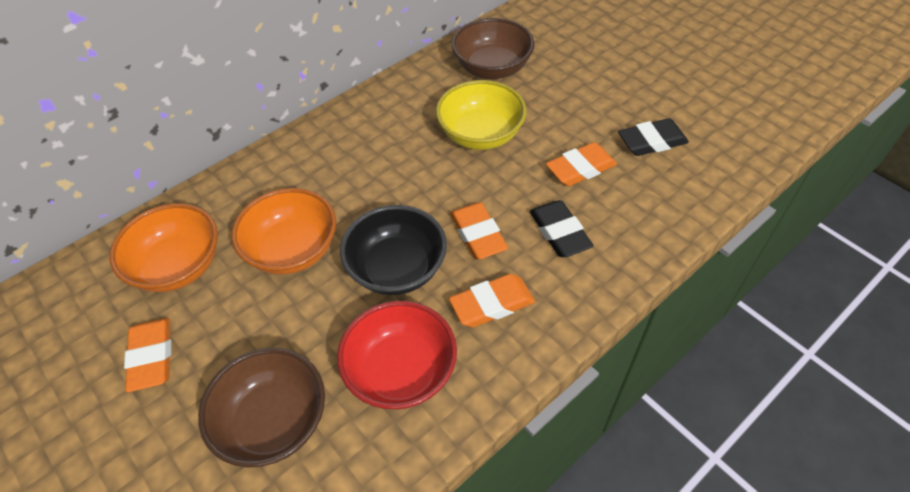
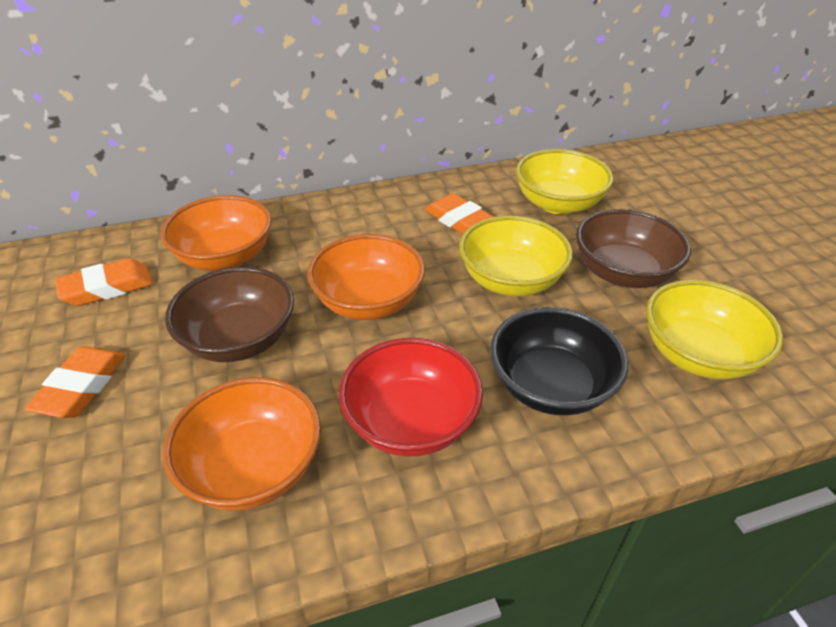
black eraser: 2 -> 0
orange bowl: 2 -> 3
orange eraser: 4 -> 3
yellow bowl: 1 -> 3

